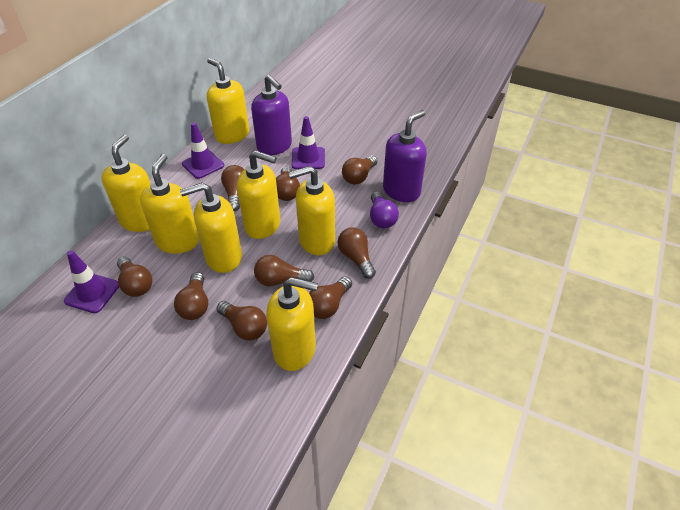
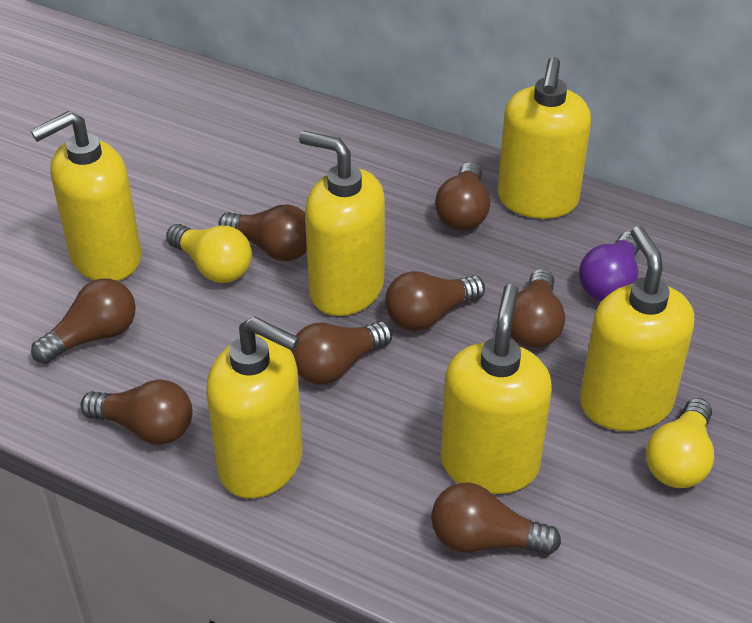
brown light bulb: 9 -> 8
purple soap dispenser: 2 -> 0
purple traffic cone: 3 -> 0
yellow light bulb: 0 -> 2
yellow soap dispenser: 7 -> 6

